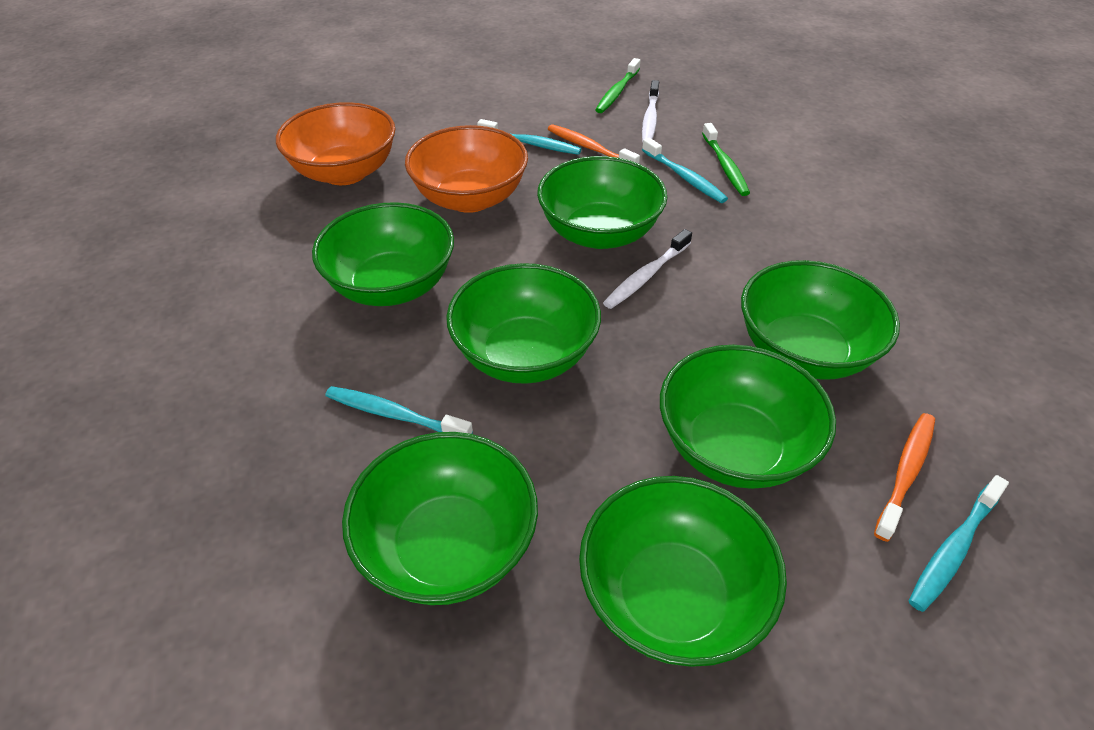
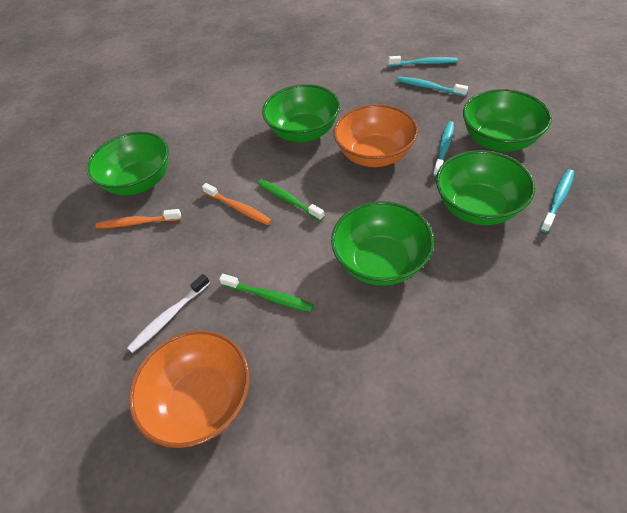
green bowl: 7 -> 5
white toothbrush: 2 -> 1

